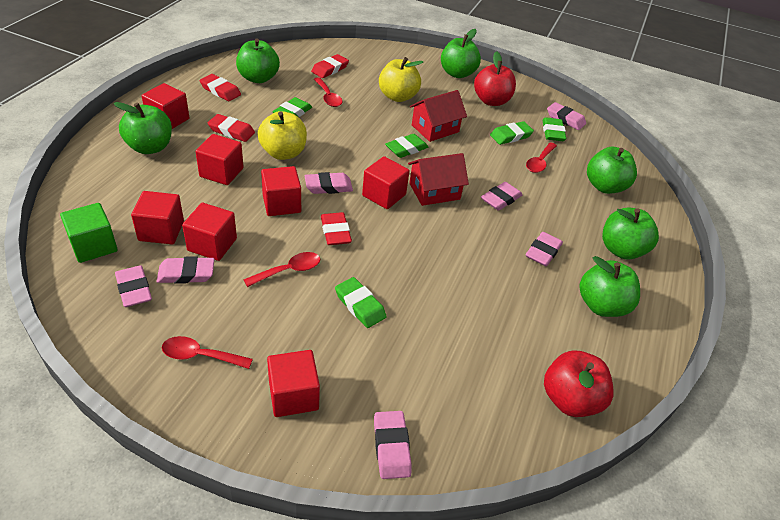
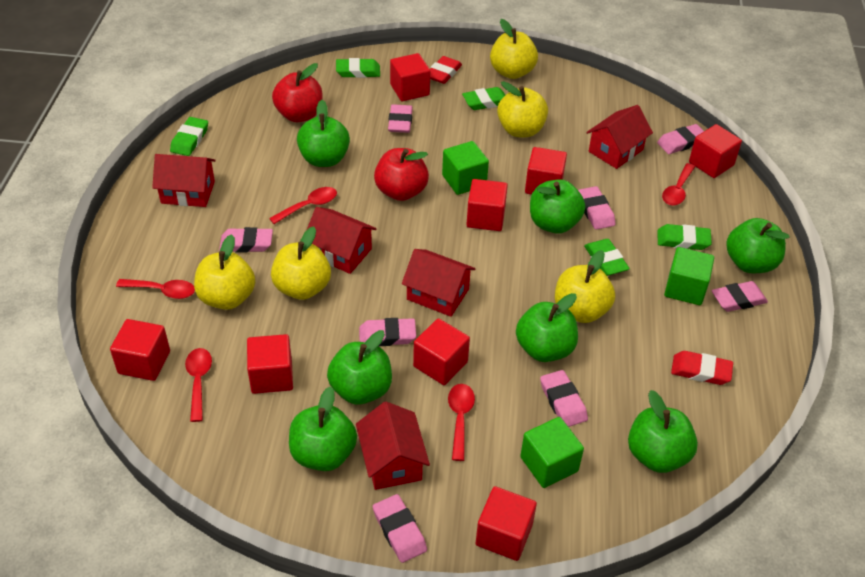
green apple: 6 -> 7
green cube: 1 -> 3
pink eraser: 7 -> 8
red cube: 7 -> 8
red eraser: 4 -> 2
red house: 2 -> 5
red spoon: 4 -> 5
yellow apple: 2 -> 5

